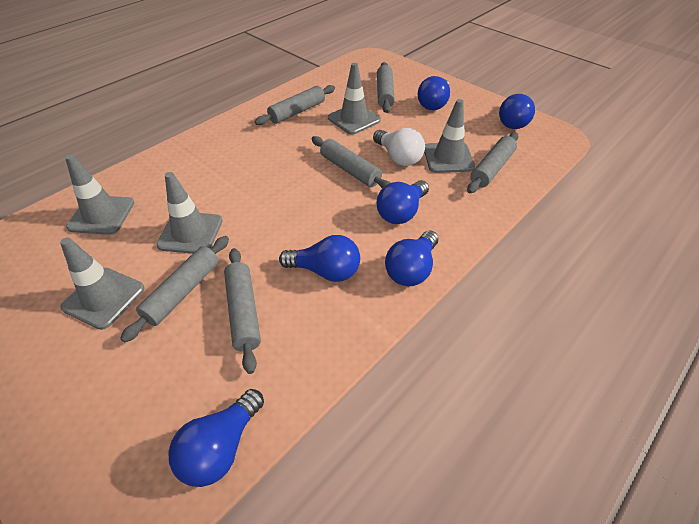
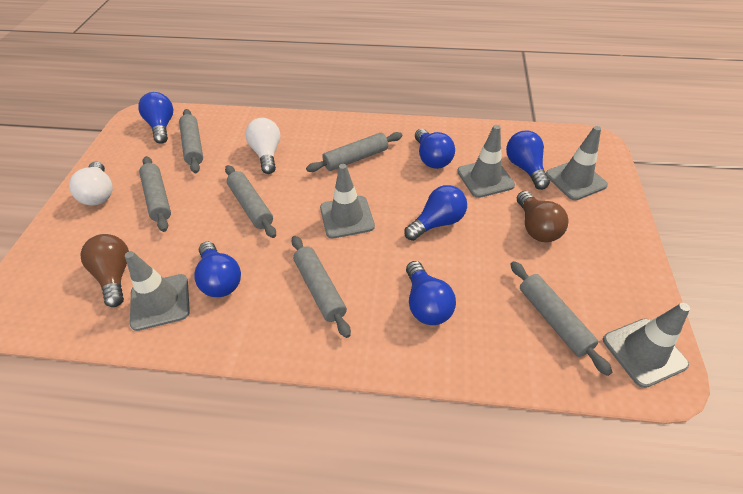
brown light bulb: 0 -> 2
white light bulb: 1 -> 2

